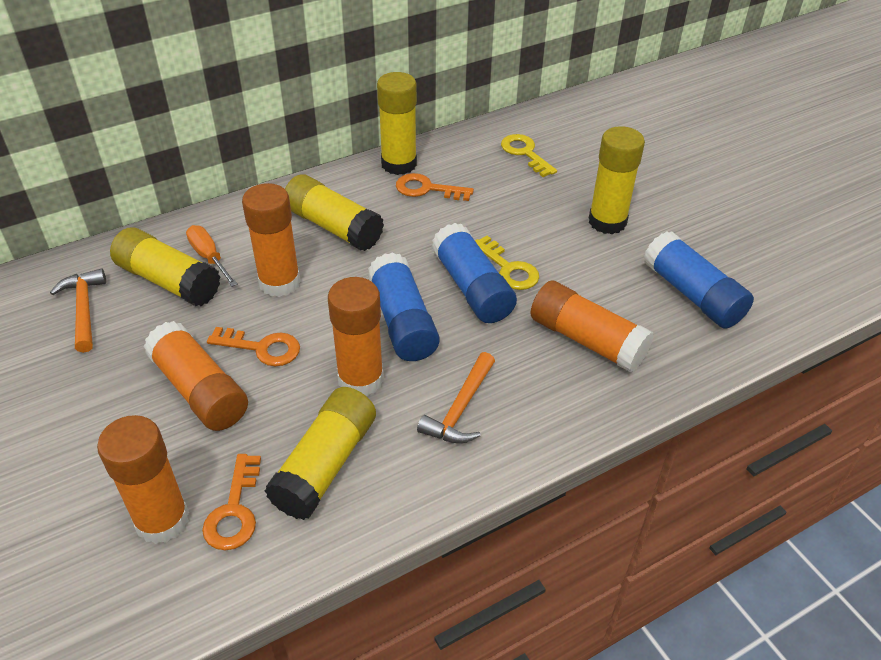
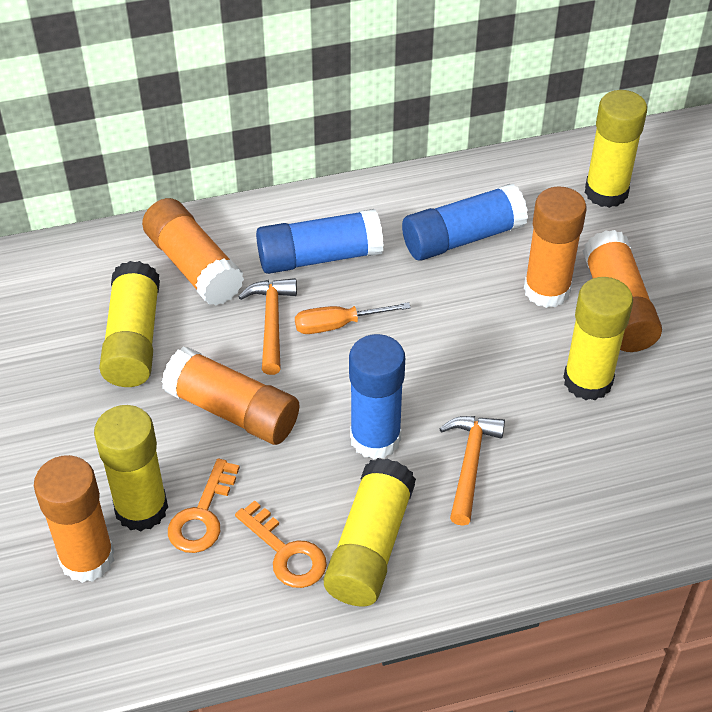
orange key: 3 -> 2
yellow key: 2 -> 0

